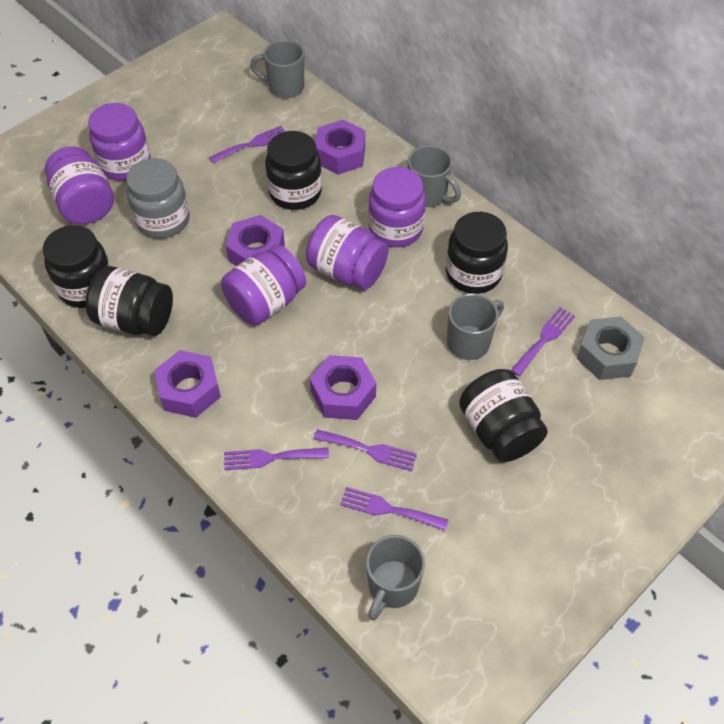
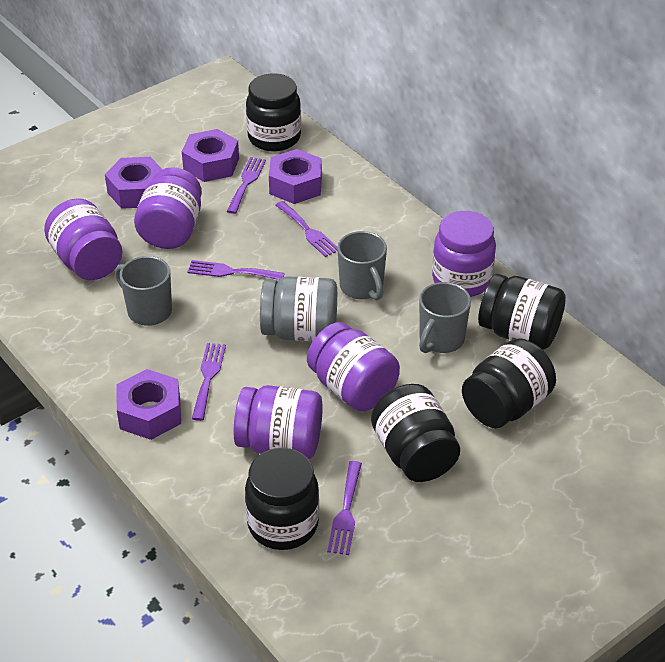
grey mug: 4 -> 3
grey nut: 1 -> 0

